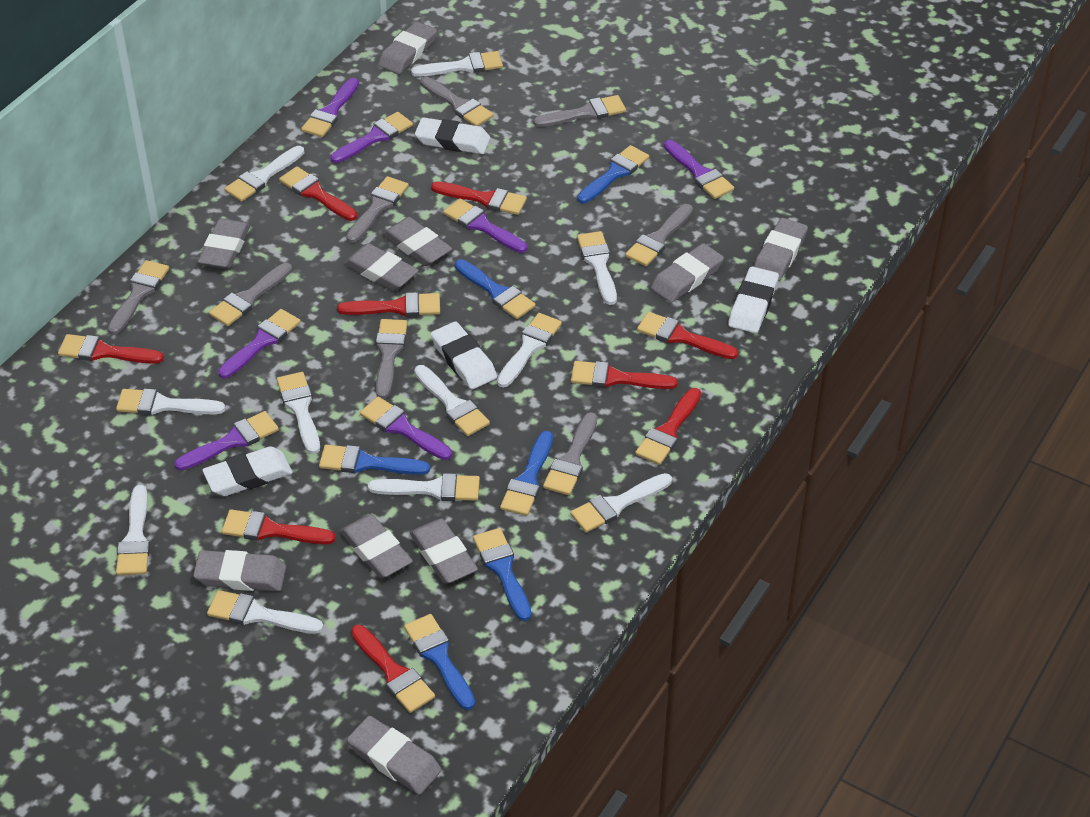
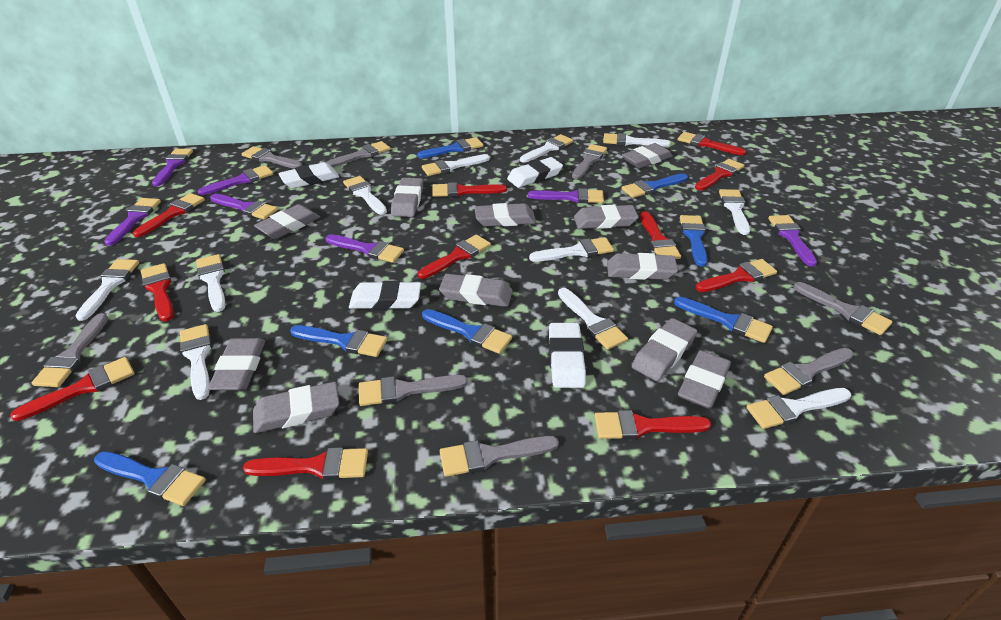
blue brush: 6 -> 7
grey eraser: 10 -> 11
red brush: 9 -> 11

